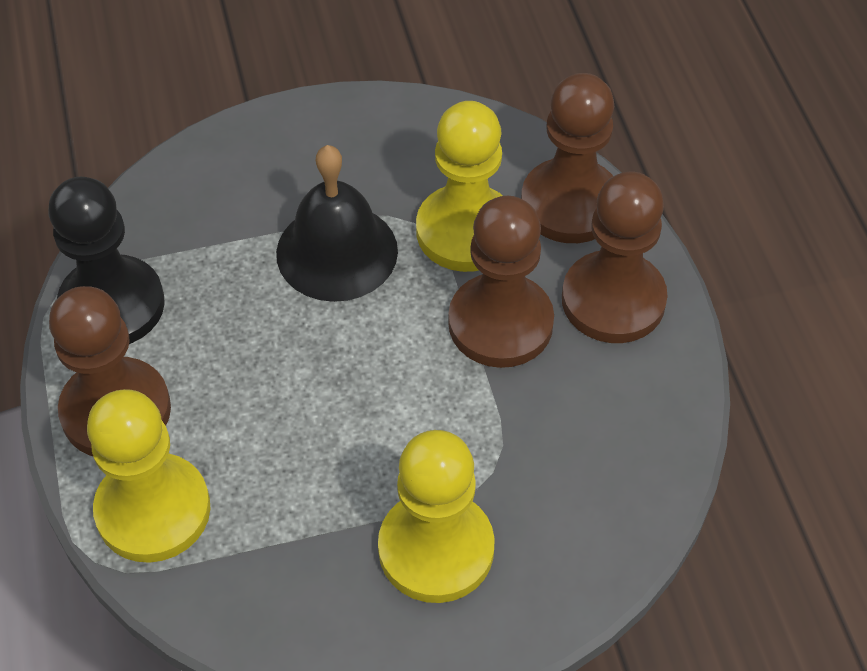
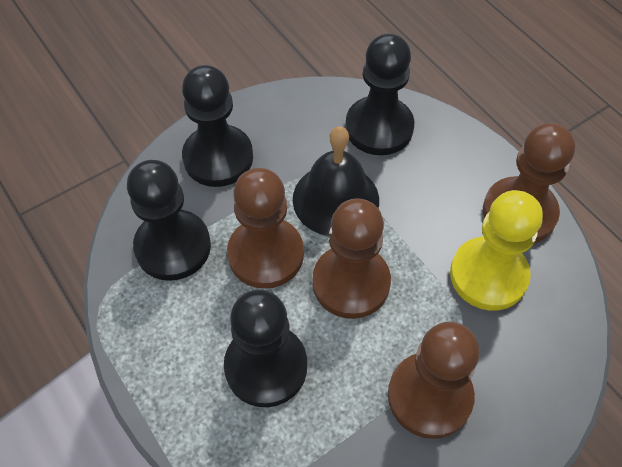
black pawn: 1 -> 4
yellow pawn: 3 -> 1

